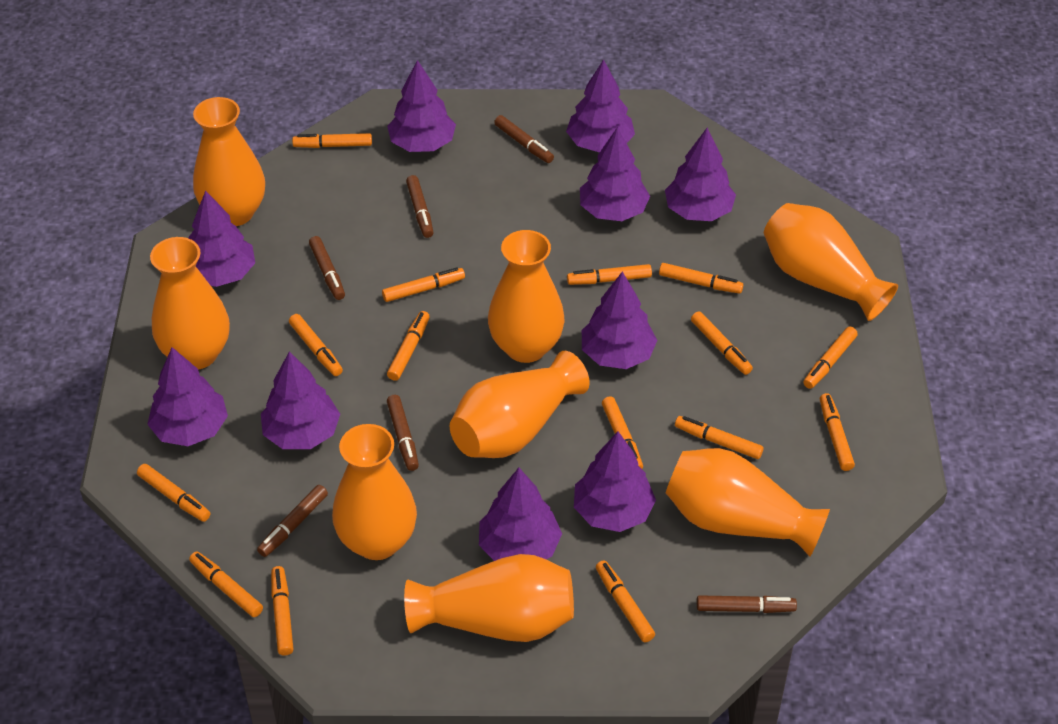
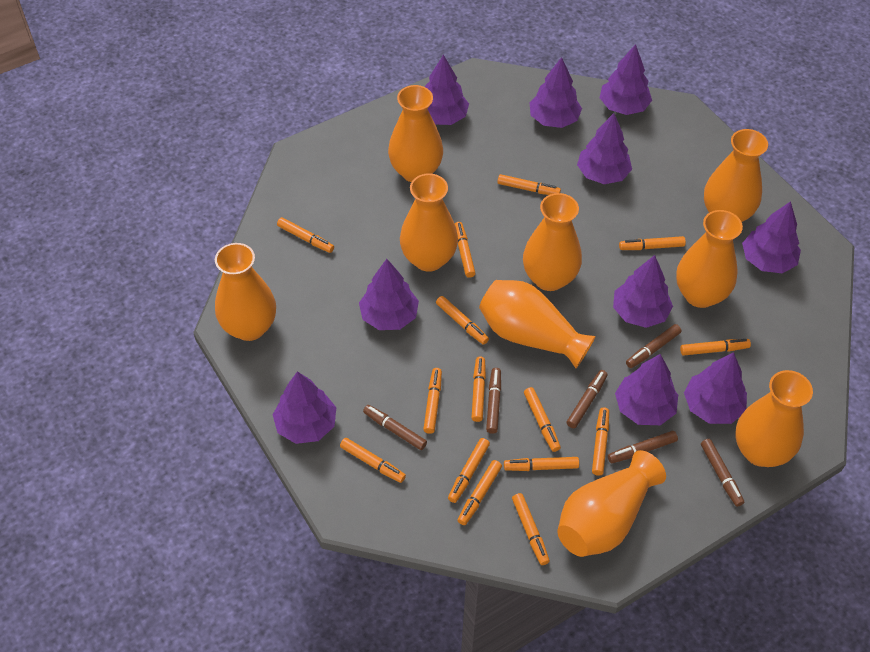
orange vase: 8 -> 9

